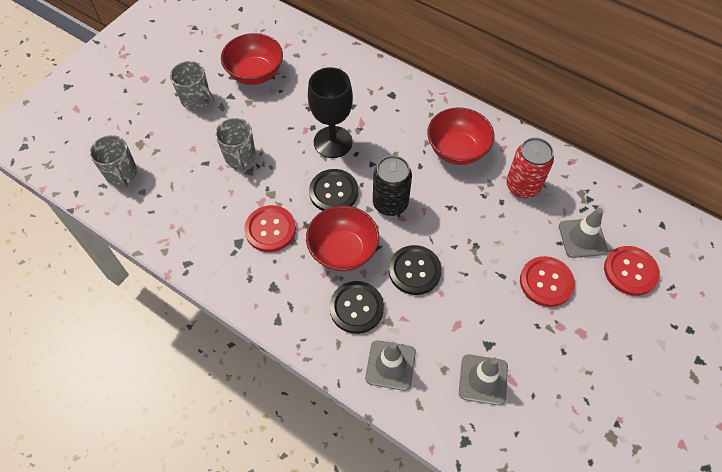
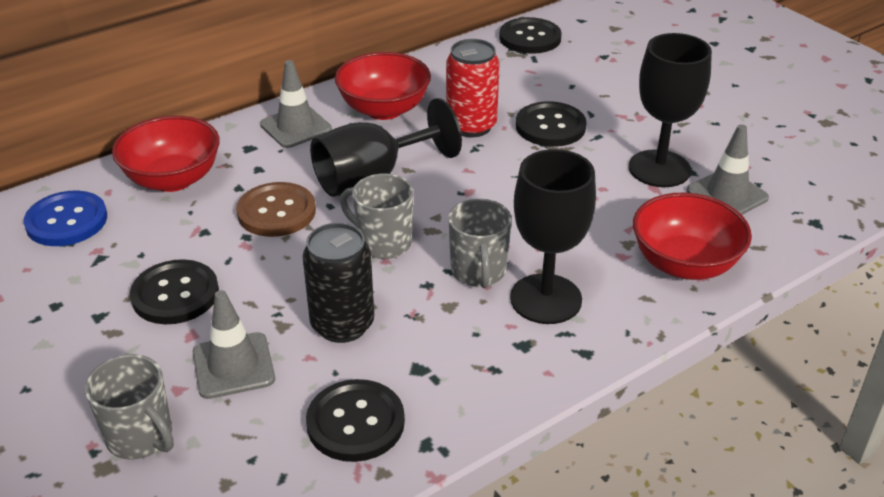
black button: 3 -> 4
black goblet: 1 -> 3
blue button: 0 -> 1
brown button: 0 -> 1
red button: 3 -> 0

